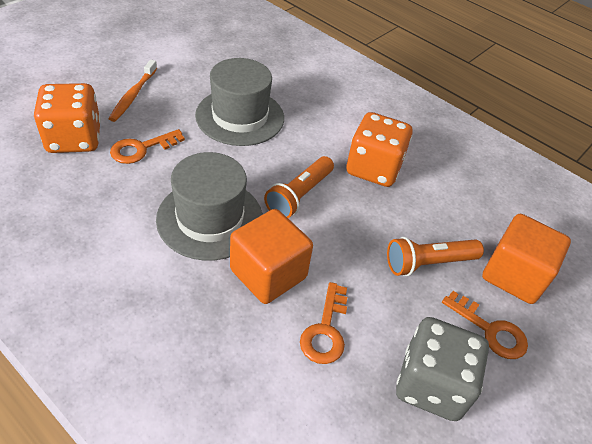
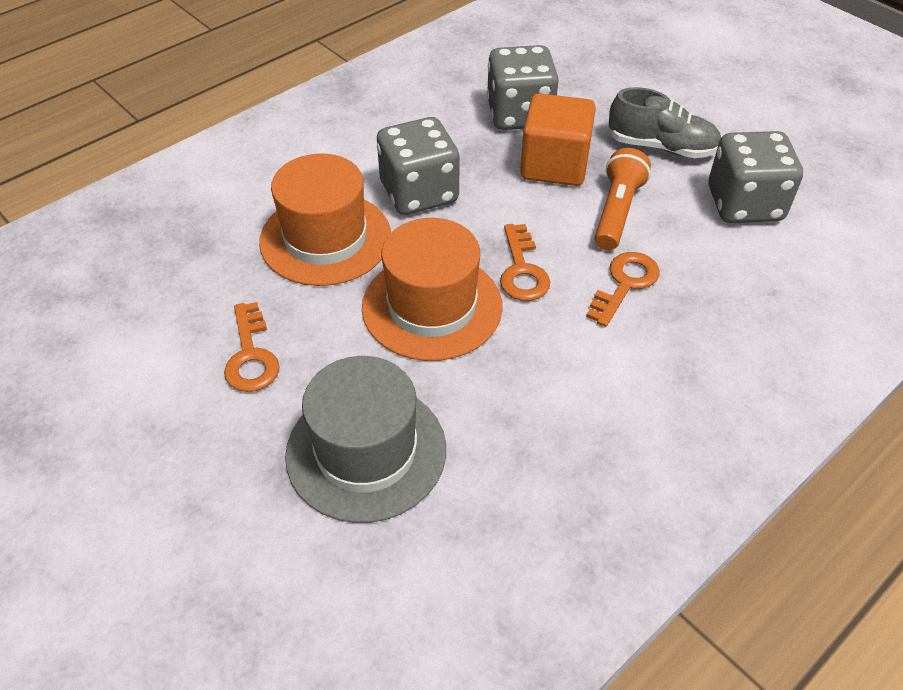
grey dice: 1 -> 3
grey hat: 2 -> 1
grey shoe: 0 -> 1
orange cube: 2 -> 1
orange dice: 2 -> 0
orange flashlight: 2 -> 1
orange hat: 0 -> 2
orange toothbrush: 1 -> 0

